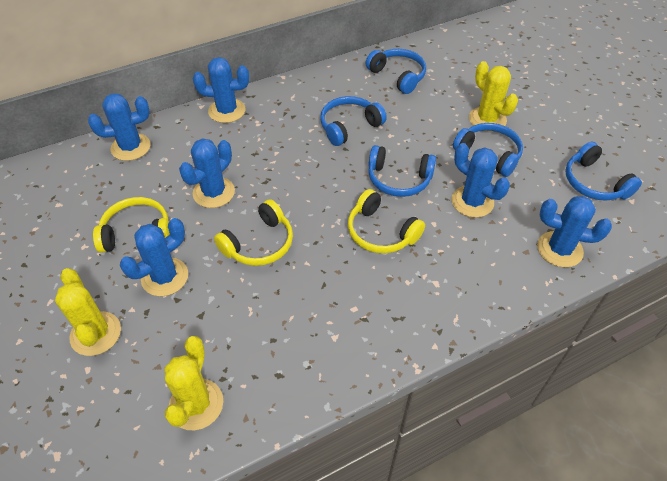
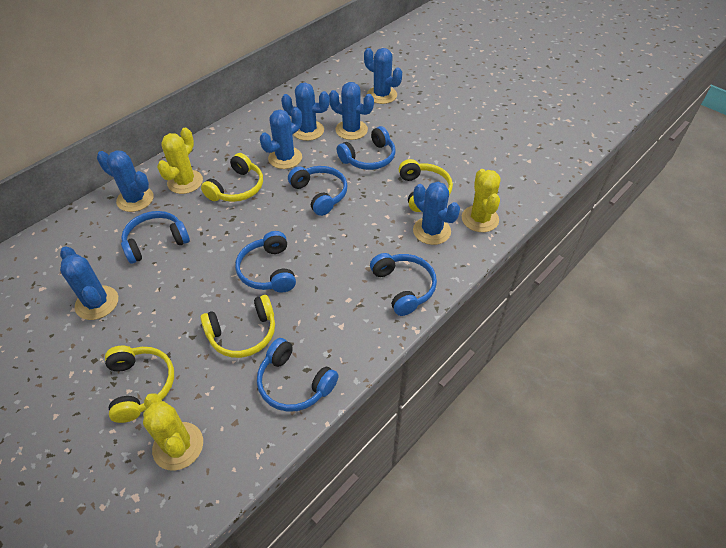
blue cactus: 6 -> 7
blue headphones: 5 -> 6
yellow headphones: 3 -> 4

